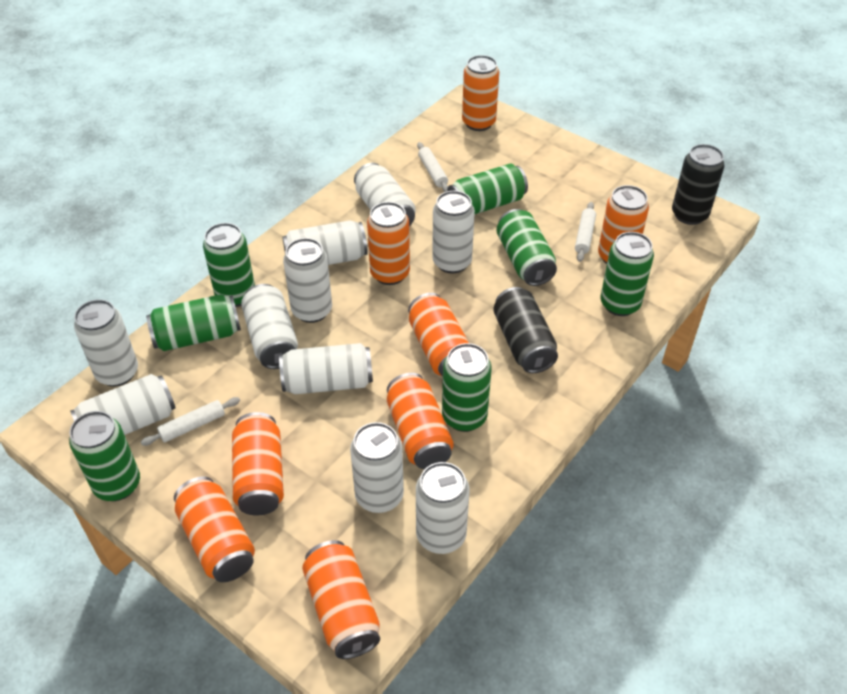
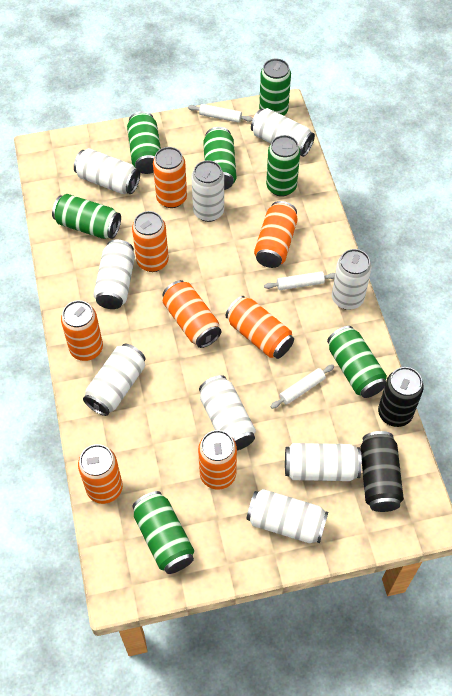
white can: 10 -> 9

